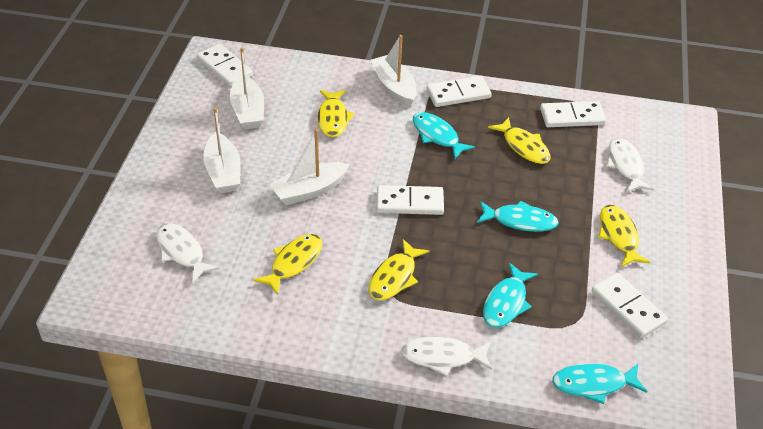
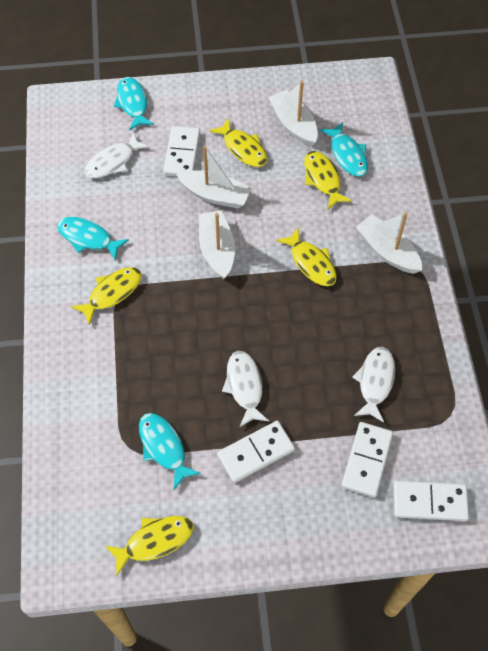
white domino: 5 -> 4

